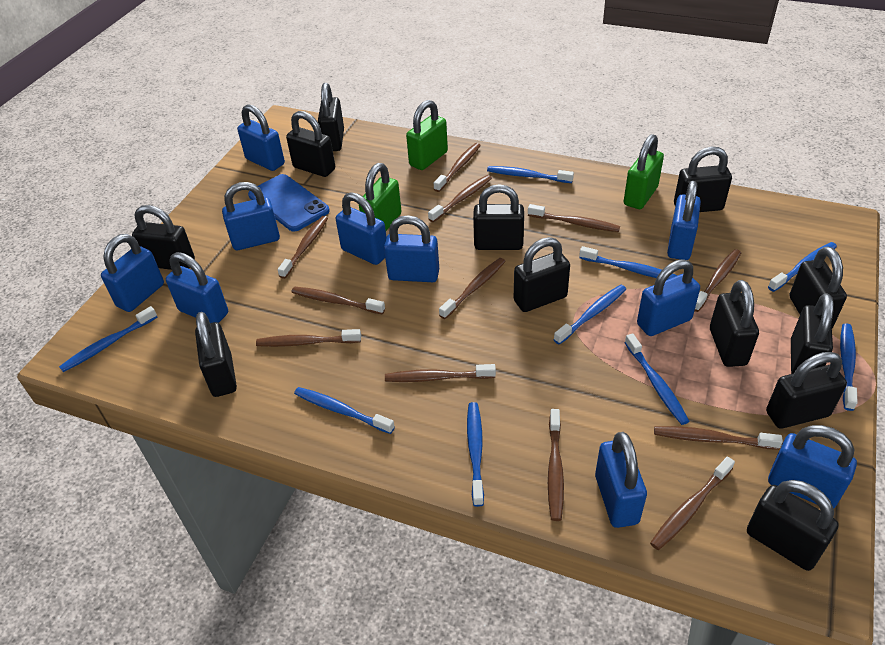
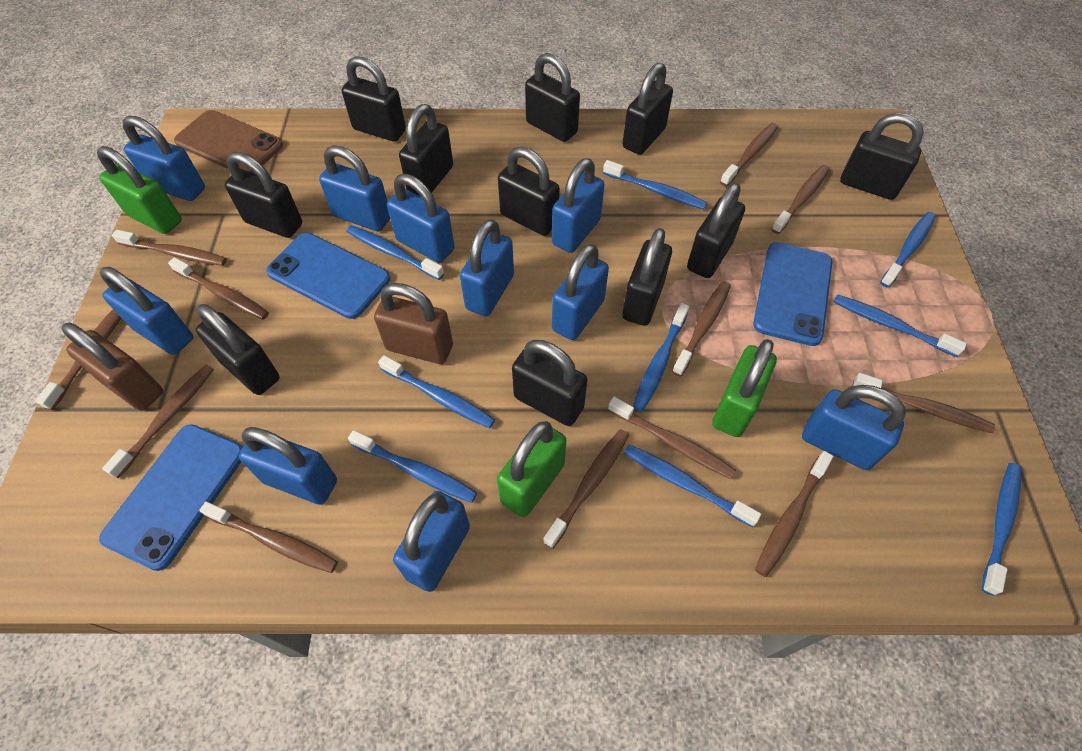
black padlock: 12 -> 11
blue phone: 1 -> 3
brown padlock: 0 -> 2
brown phone: 0 -> 1

